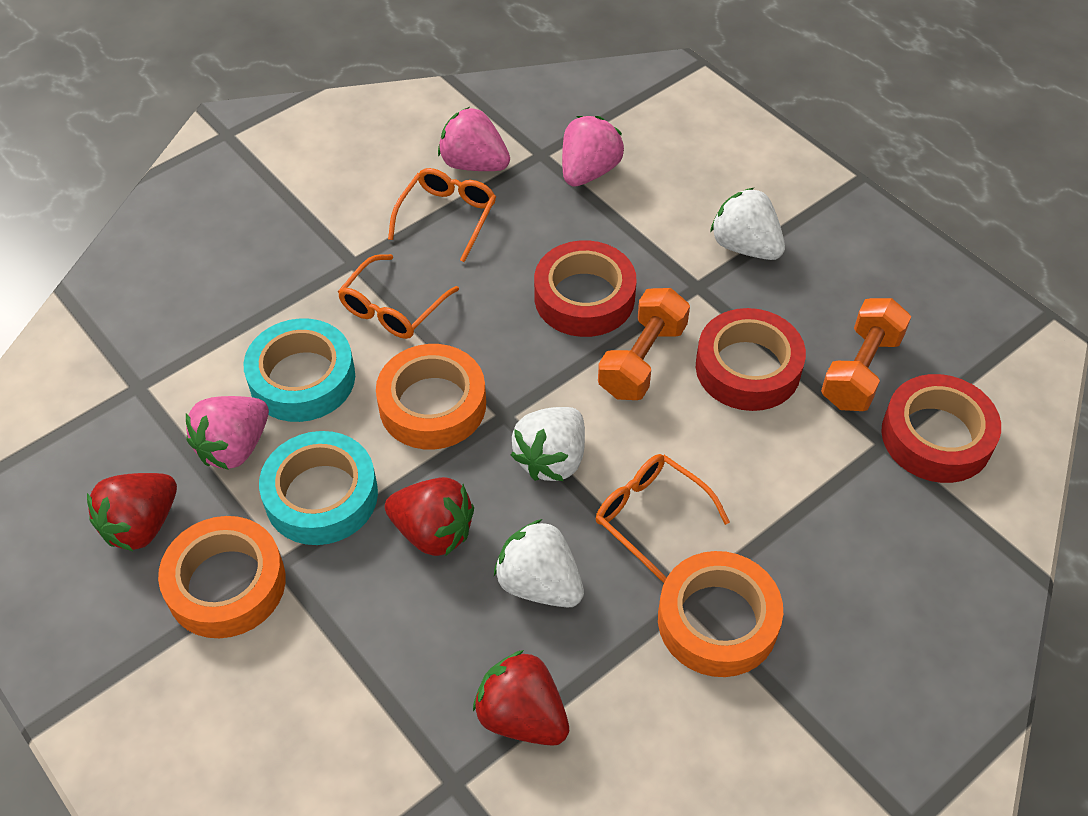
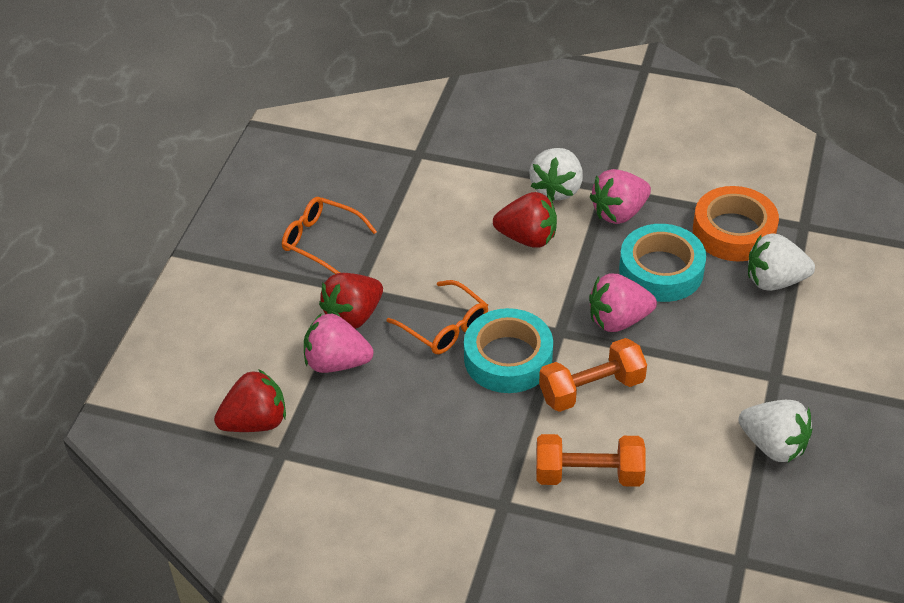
orange glasses: 3 -> 2
orange tape: 3 -> 1
red tape: 3 -> 0

